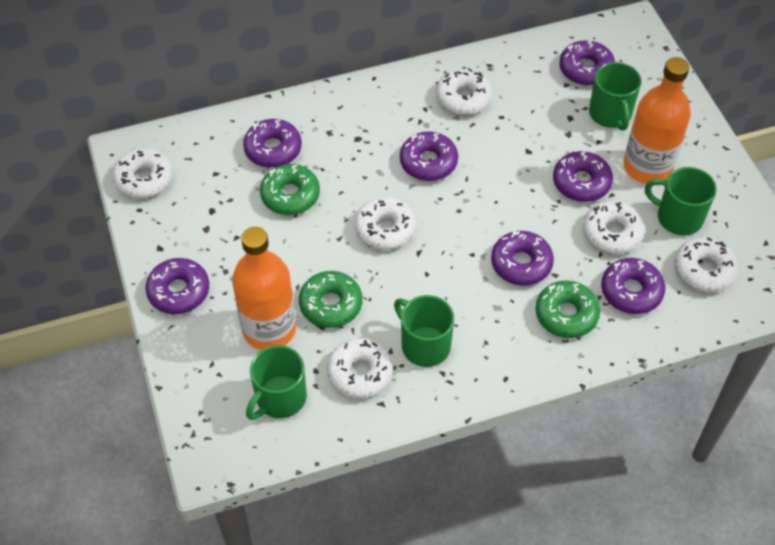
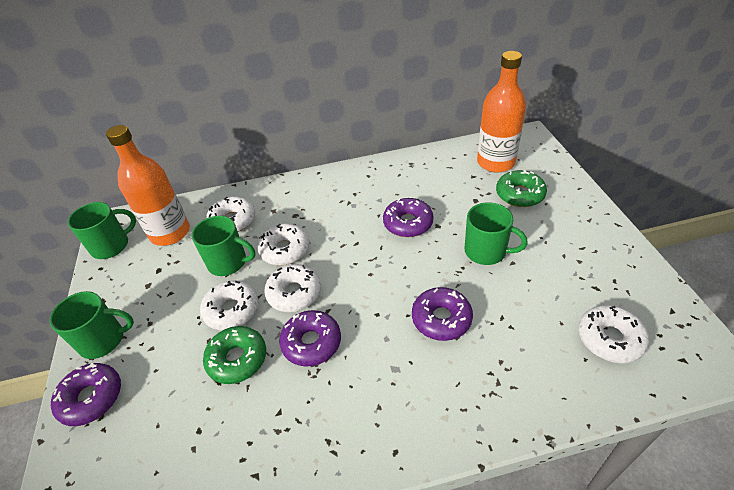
green donut: 3 -> 2
purple donut: 7 -> 4
white donut: 6 -> 5

